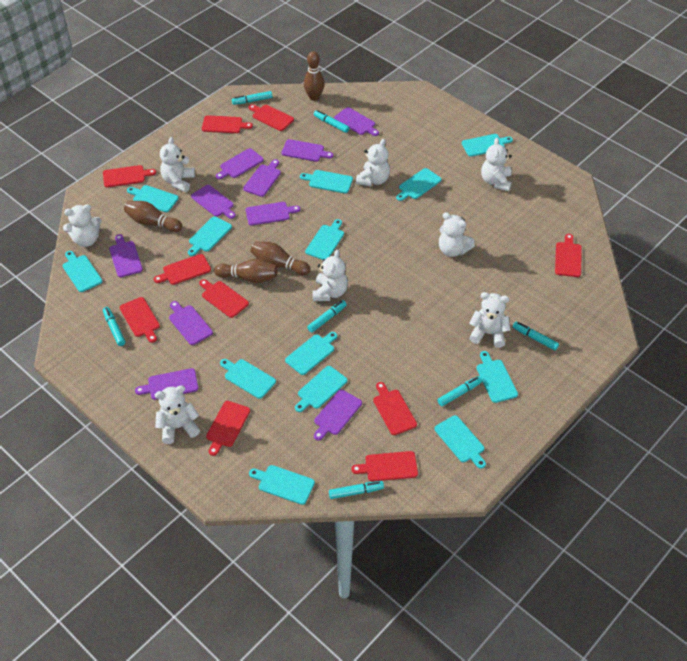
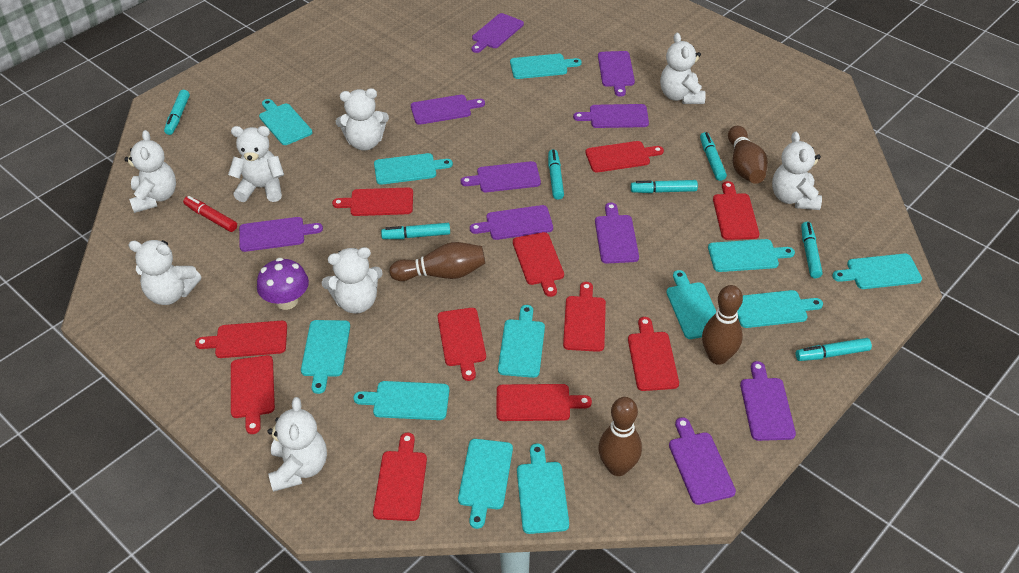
purple mushroom: 0 -> 1
red cutting board: 10 -> 11
red marker: 0 -> 1
turquoise cutting board: 13 -> 12

